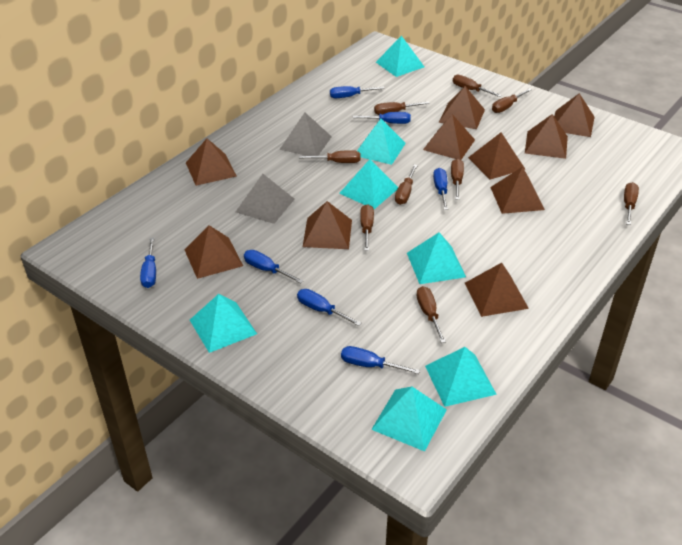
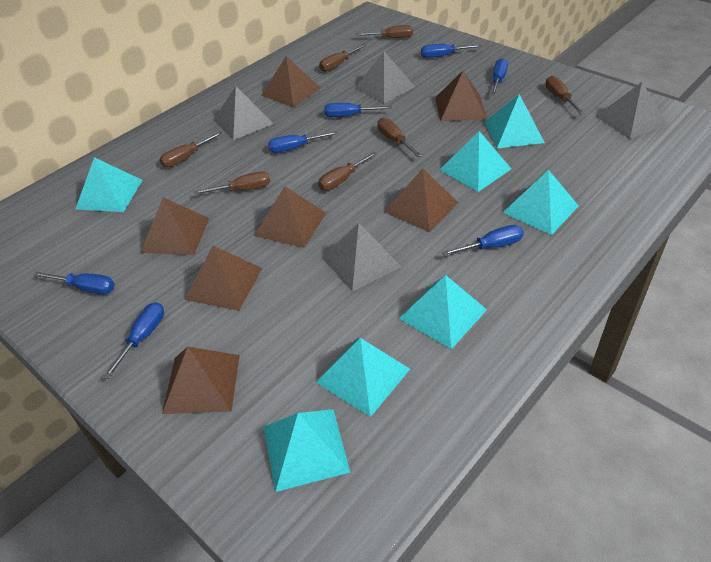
brown pyramid: 10 -> 7
brown screwdriver: 9 -> 7
grey pyramid: 2 -> 4

